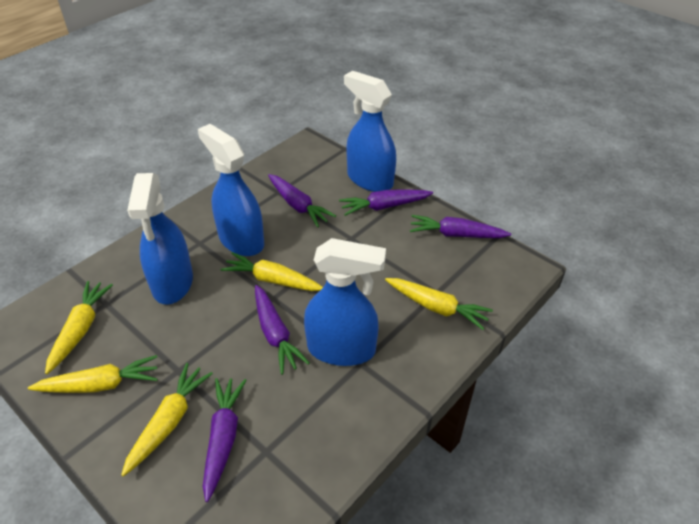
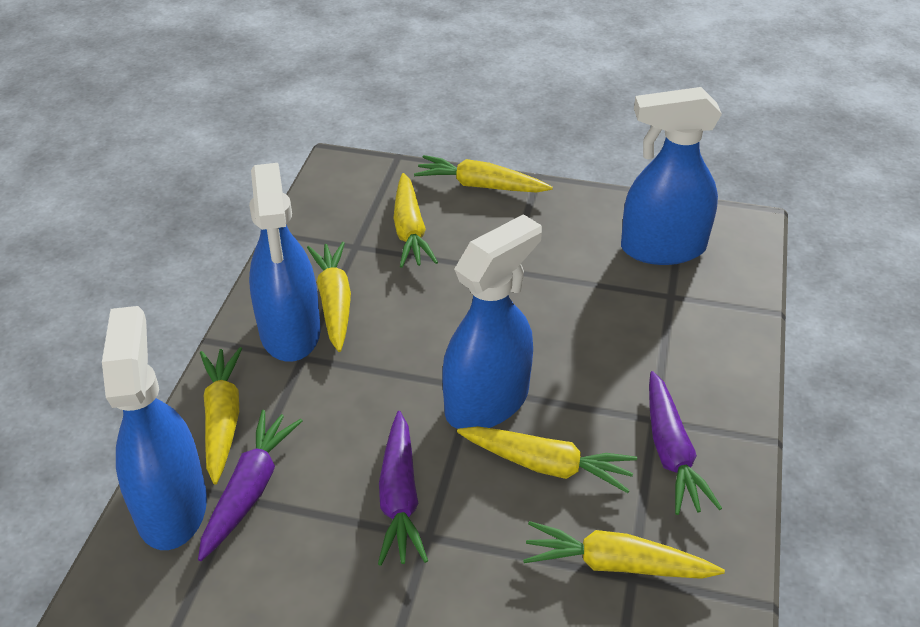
purple carrot: 5 -> 3
yellow carrot: 5 -> 6

